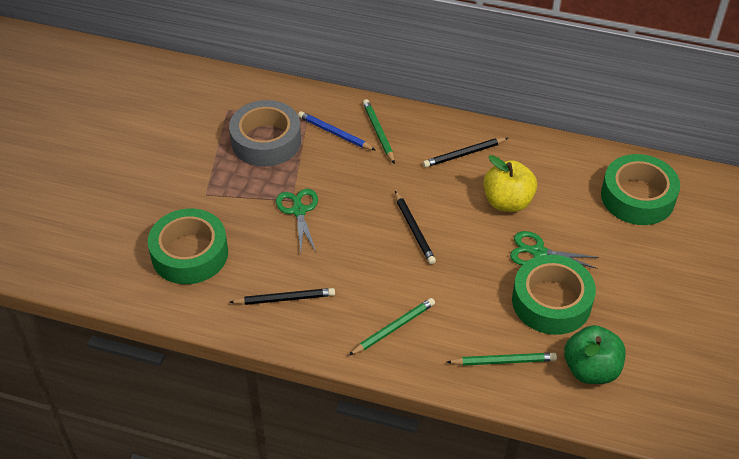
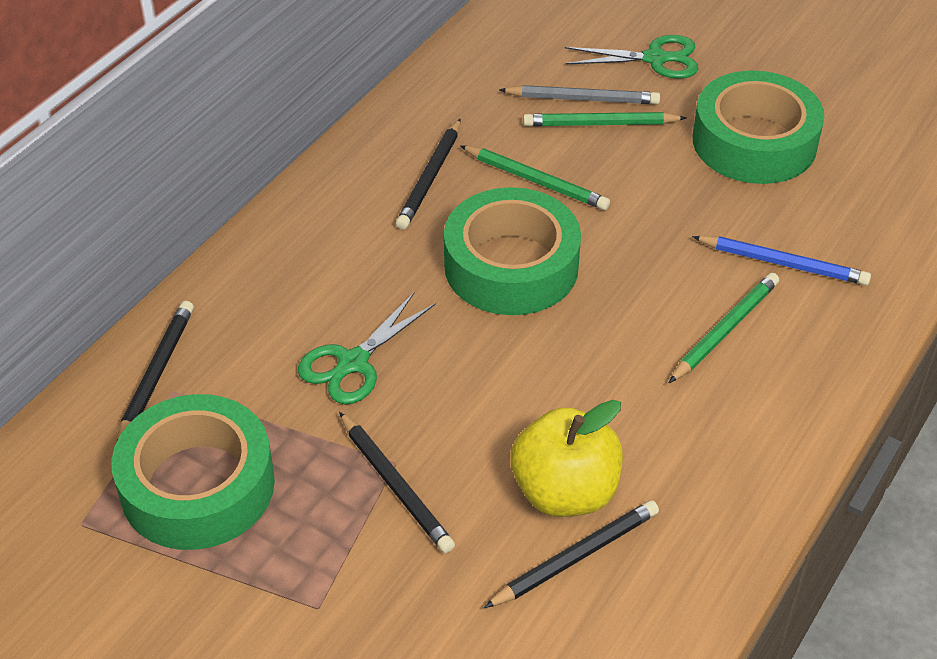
black pencil: 3 -> 4
green apple: 1 -> 0
grey pencil: 0 -> 1
grey tape: 1 -> 0

